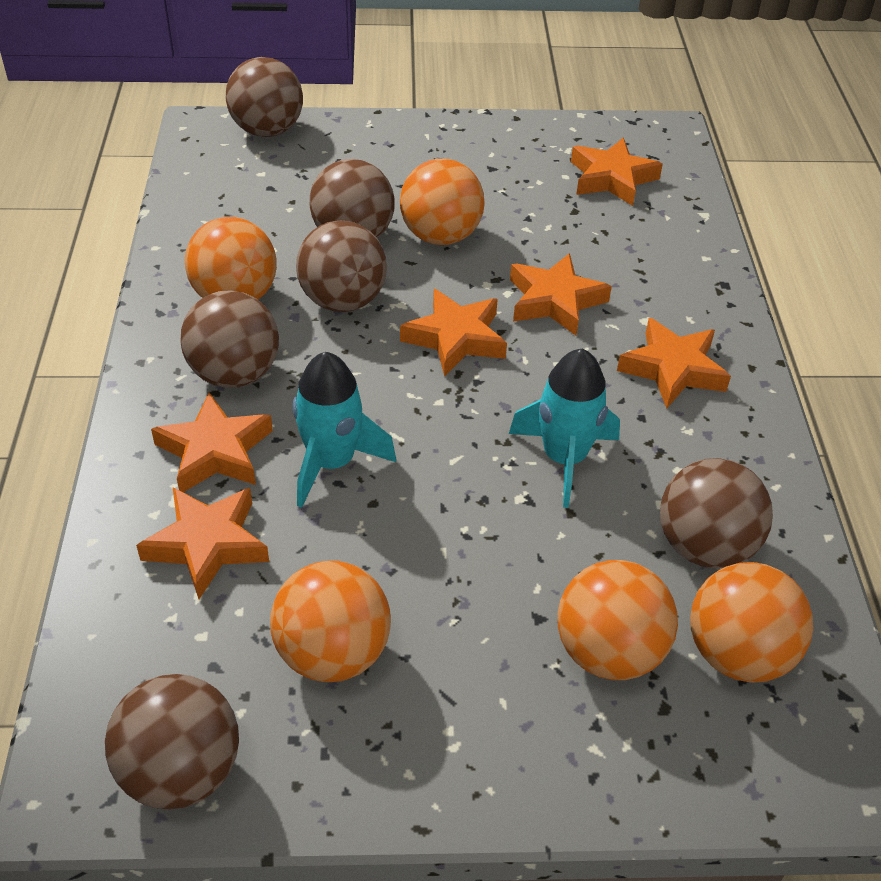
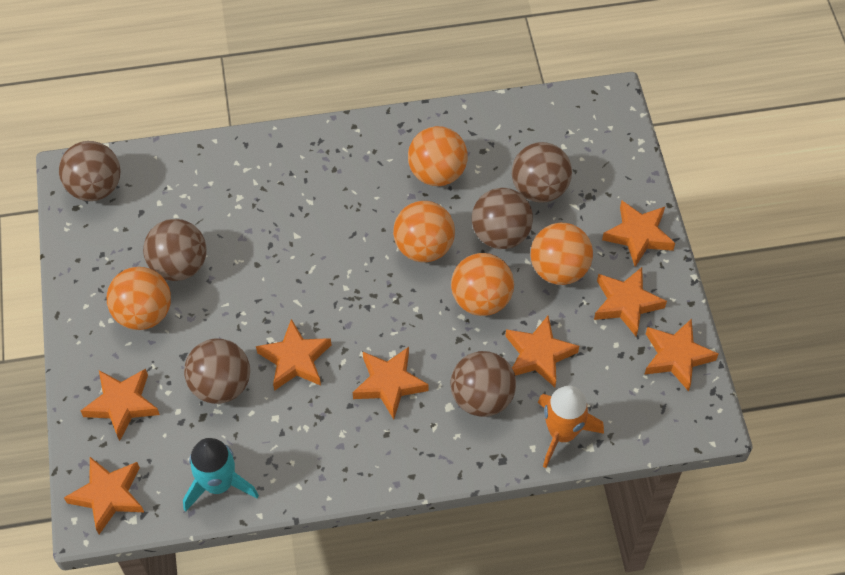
orange rocket: 0 -> 1
orange star: 6 -> 8
turquoise rocket: 2 -> 1

